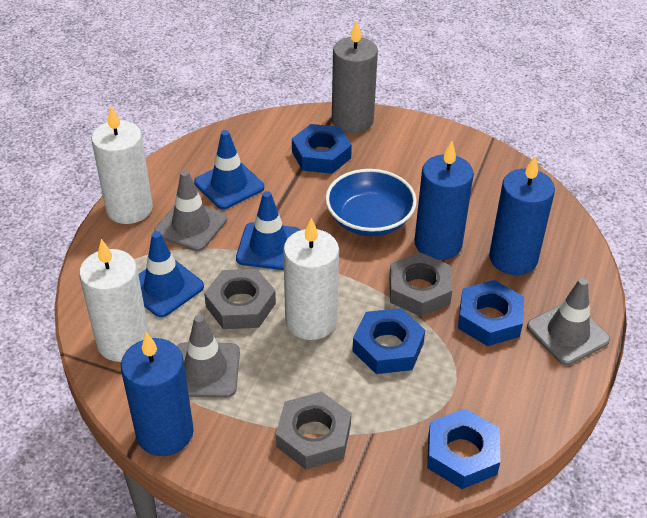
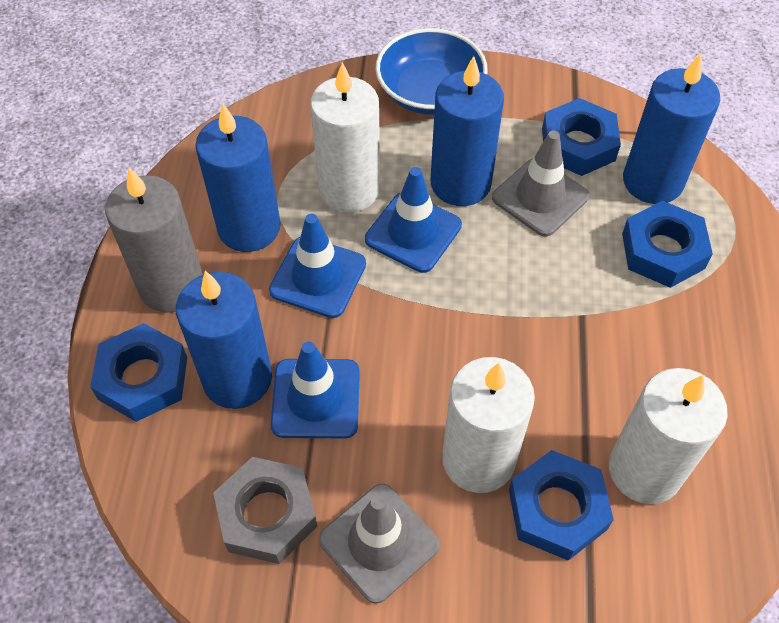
blue candle: 3 -> 4
grey nut: 3 -> 1
grey traffic cone: 3 -> 2

